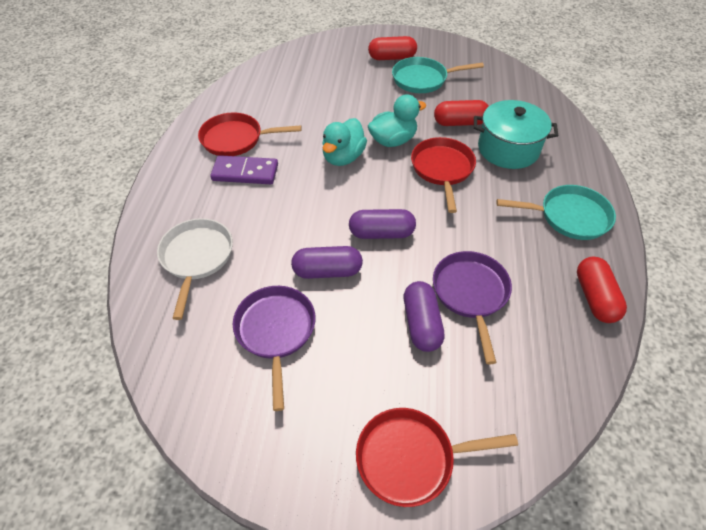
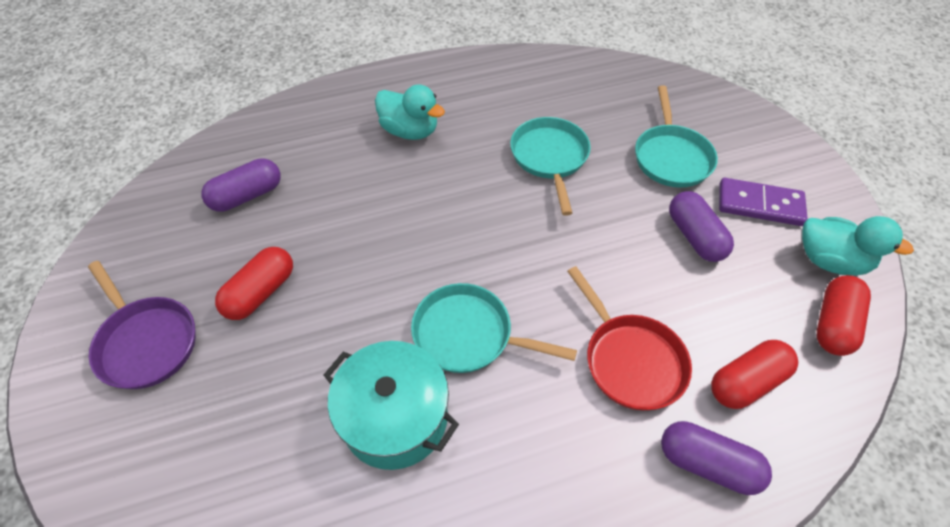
purple pan: 2 -> 1
red pan: 3 -> 1
turquoise pan: 2 -> 3
white pan: 1 -> 0

